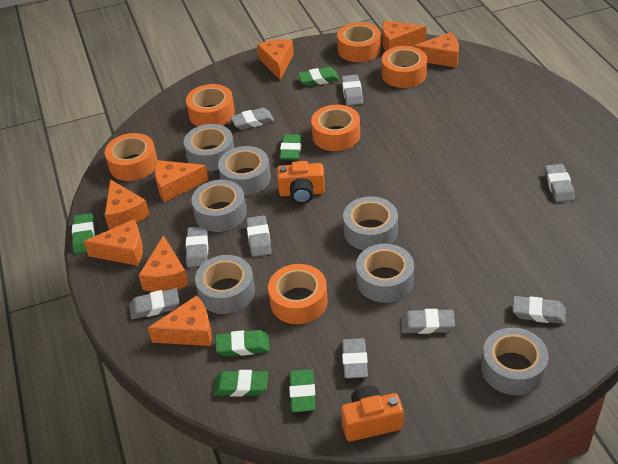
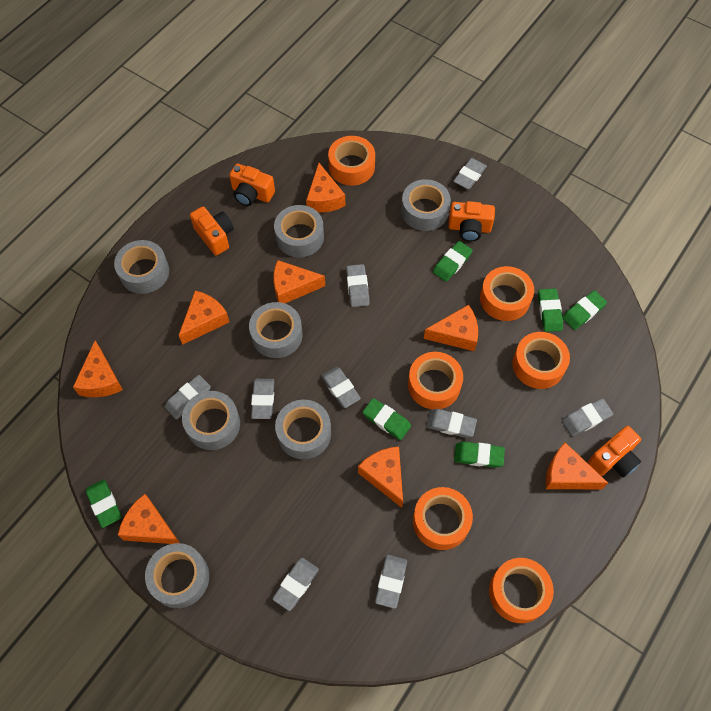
orange camera: 2 -> 4

